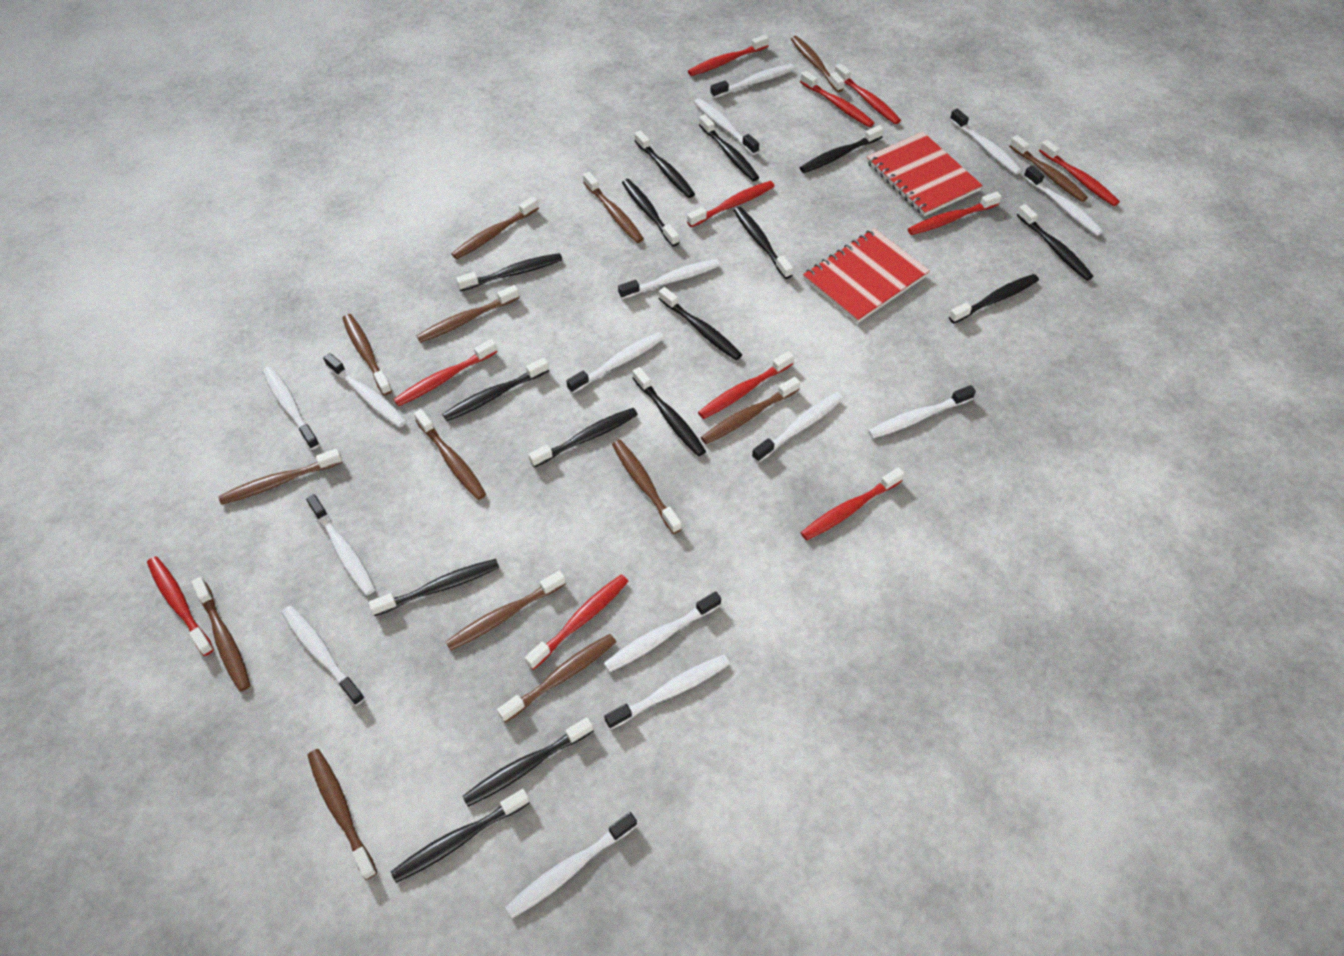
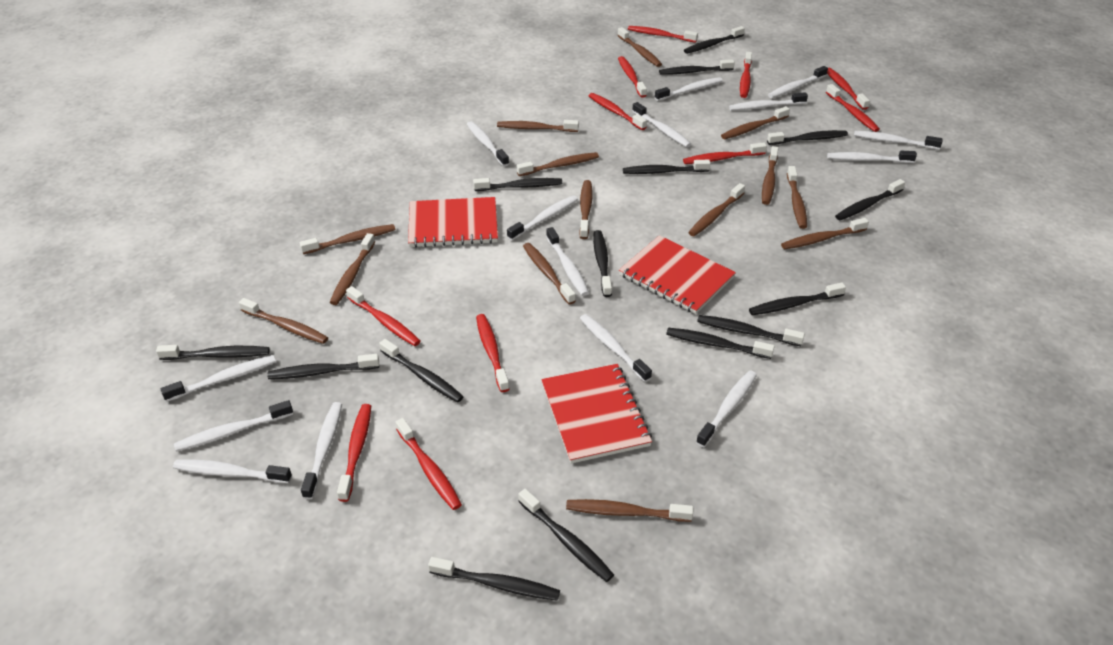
red notebook: 2 -> 3

